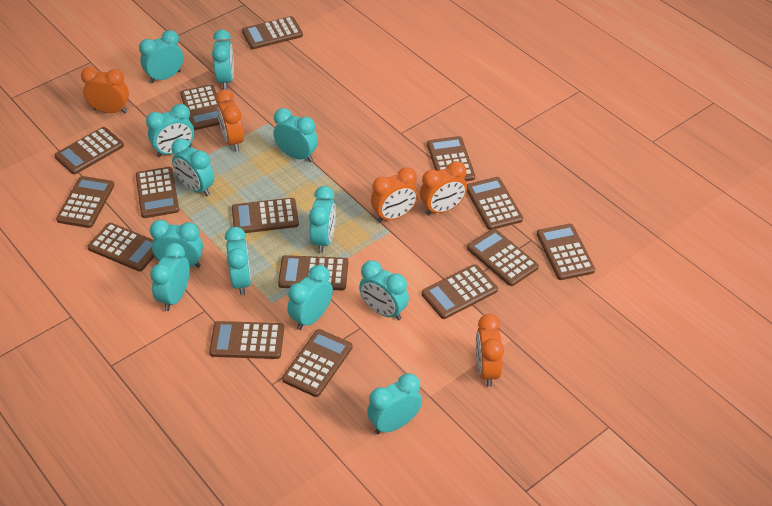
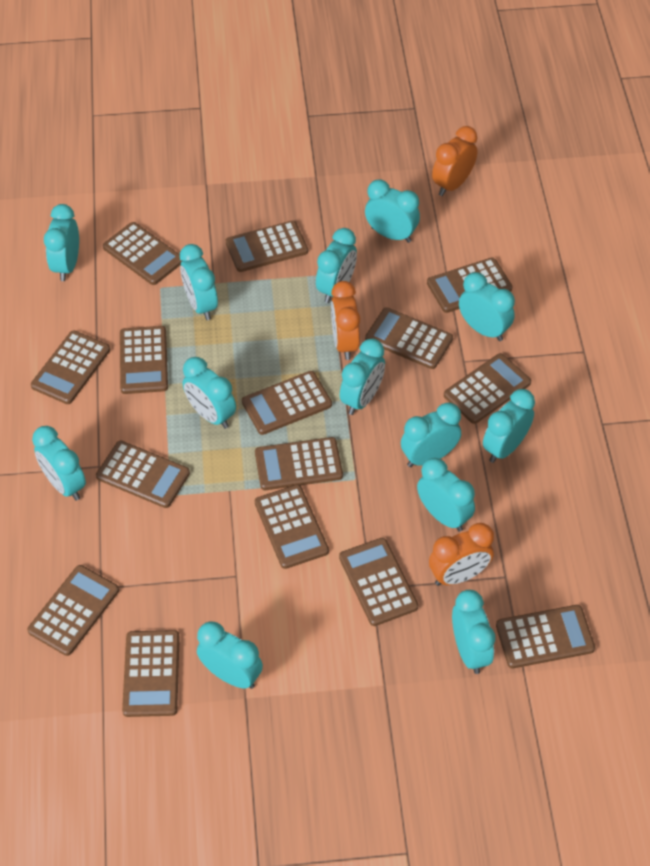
orange clock: 5 -> 3
turquoise clock: 12 -> 13

